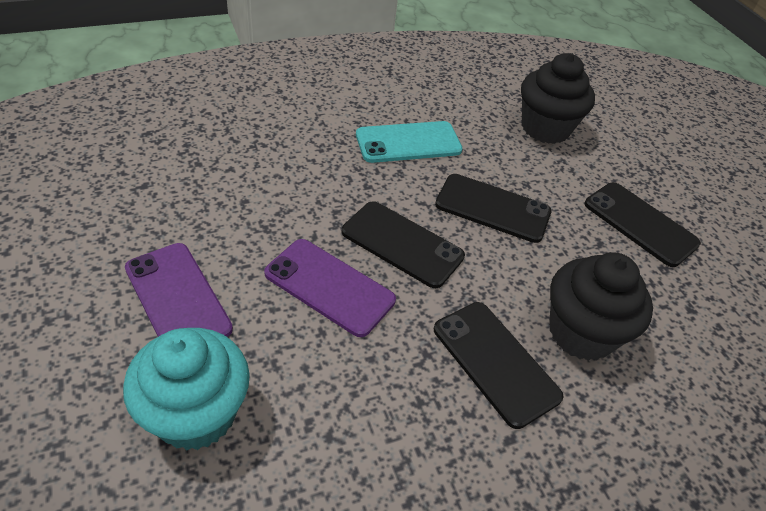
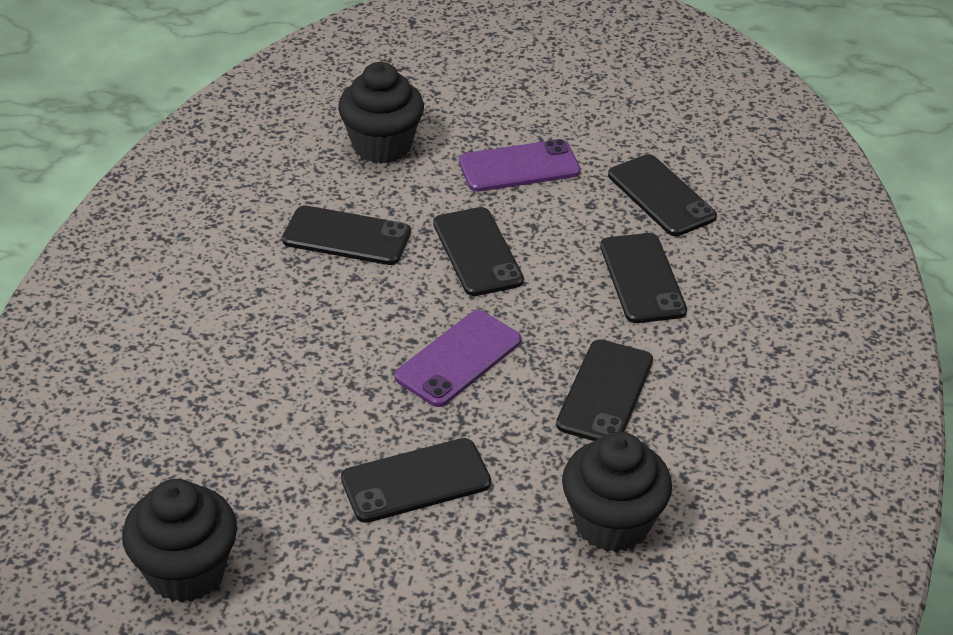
black cupcake: 2 -> 3
black phone: 4 -> 6
turquoise cupcake: 1 -> 0
turquoise phone: 1 -> 0

